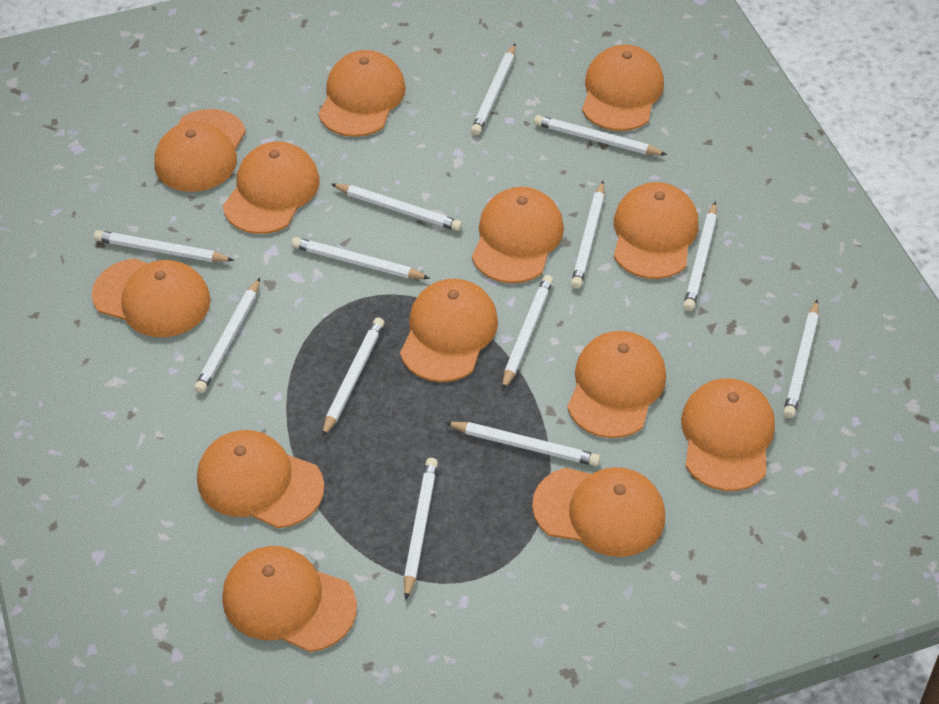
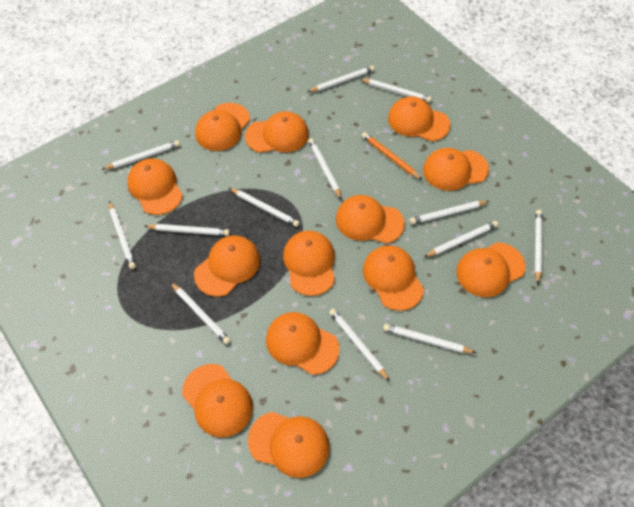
orange pencil: 0 -> 1

